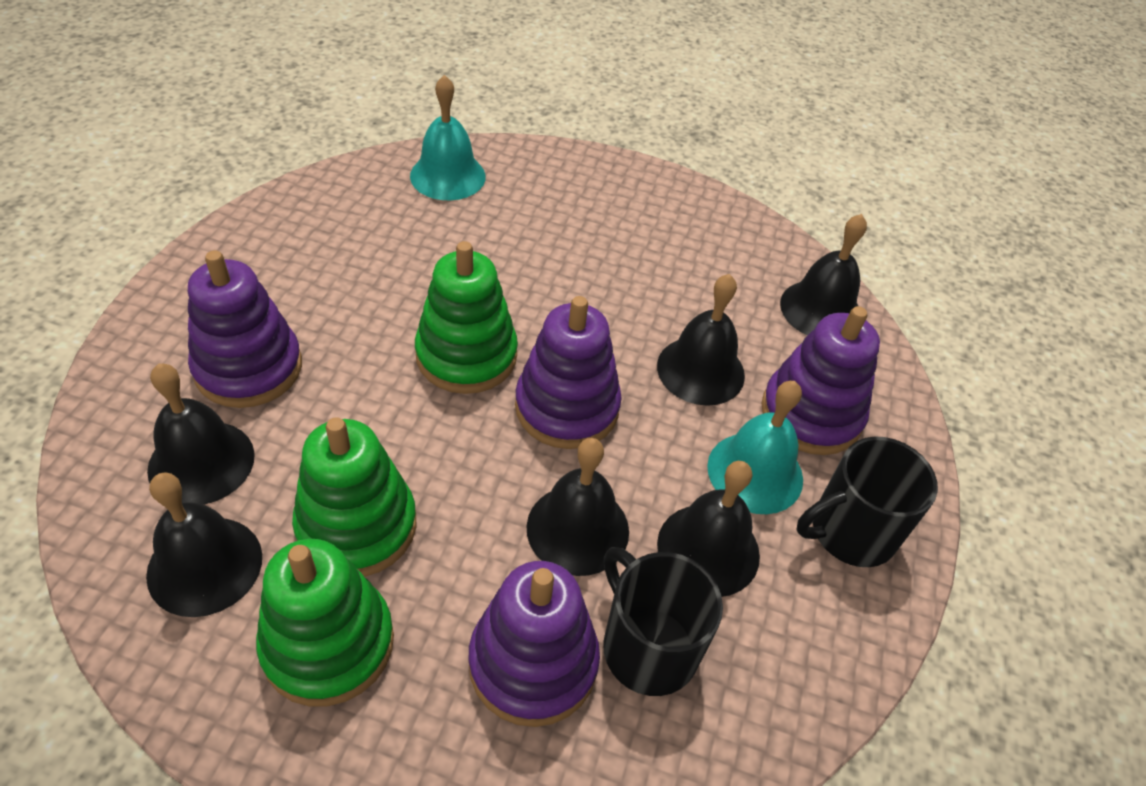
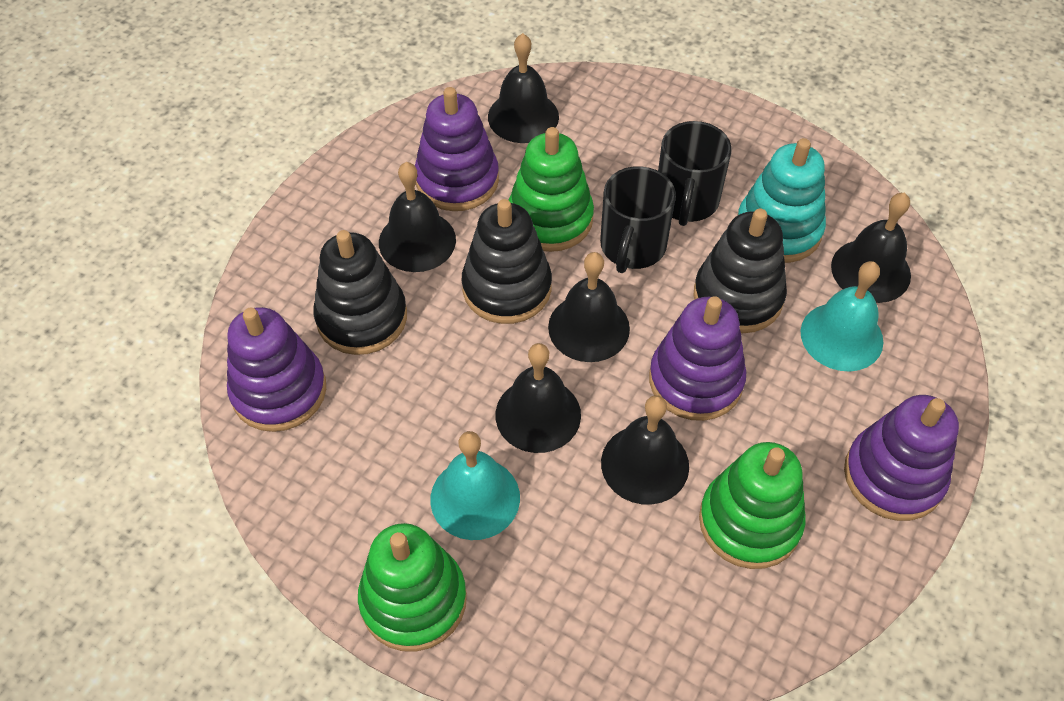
black stacking toy: 0 -> 3
turquoise stacking toy: 0 -> 1

